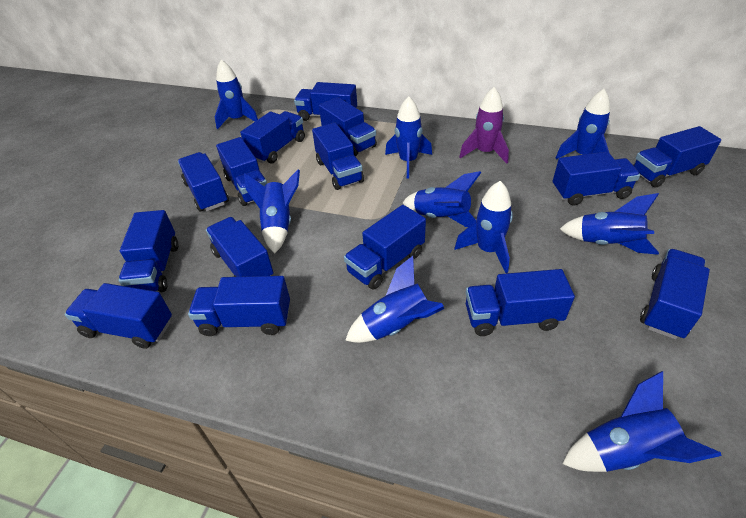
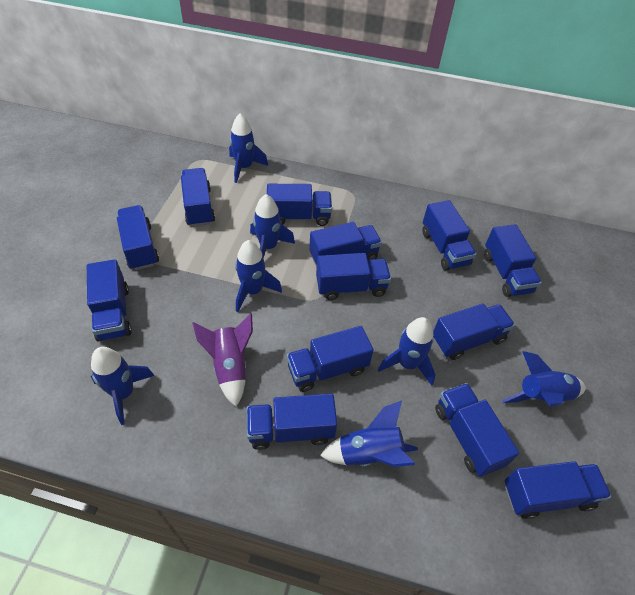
blue rocket: 9 -> 7
blue truck: 15 -> 13

